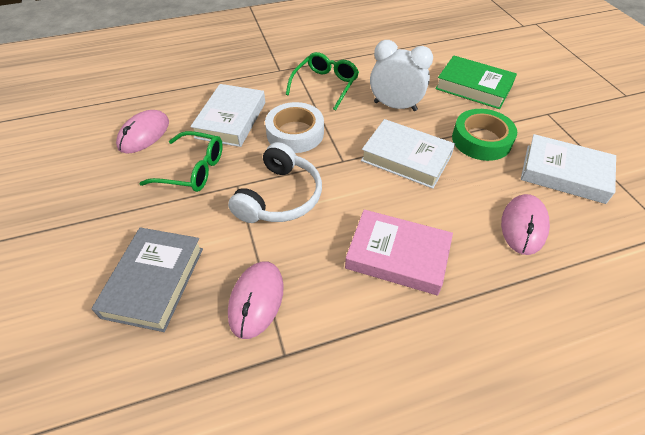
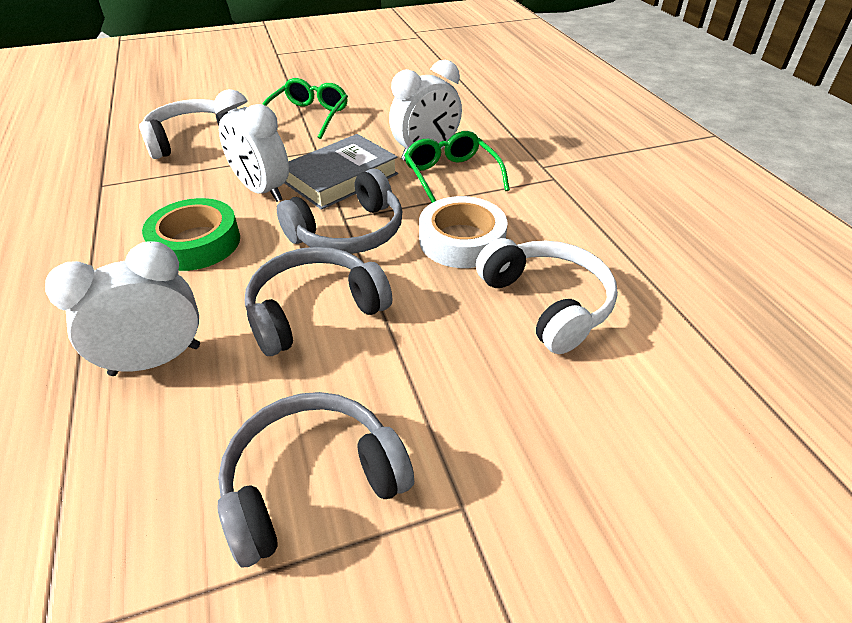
green book: 1 -> 0
grey headphones: 0 -> 3
pink book: 1 -> 0
pink mouse: 3 -> 0
white book: 3 -> 0
white clock: 1 -> 3
white headphones: 1 -> 2

